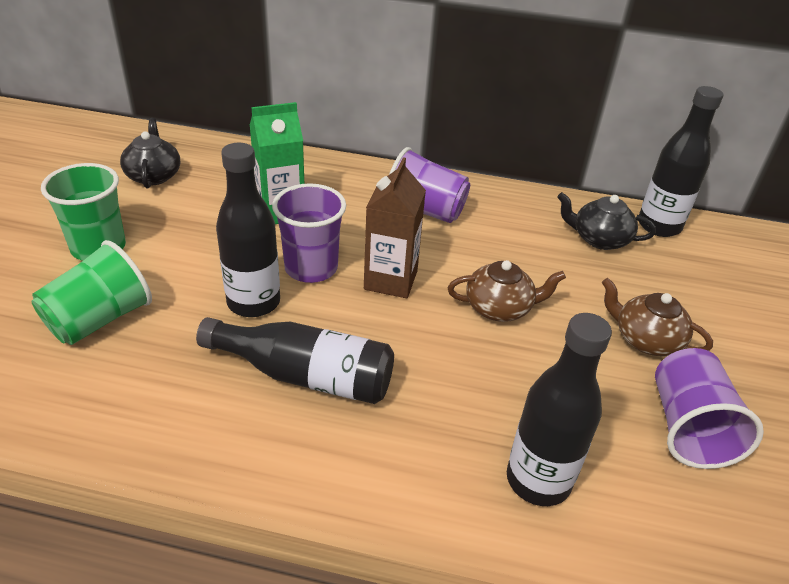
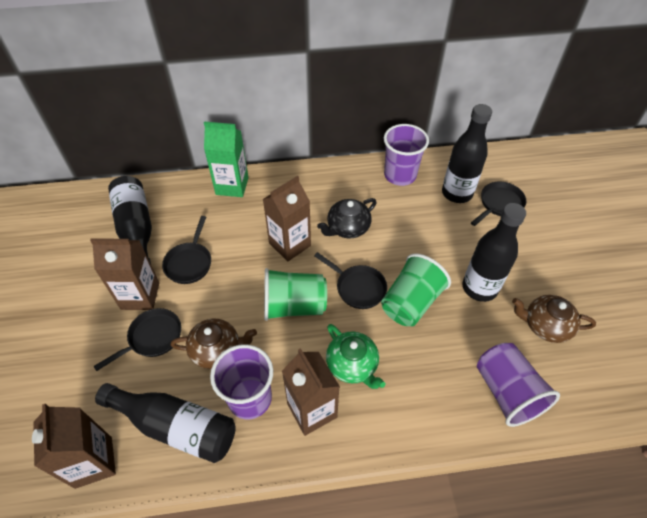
black pan: 0 -> 4
black teapot: 2 -> 1
brown carton: 1 -> 4
green teapot: 0 -> 1

